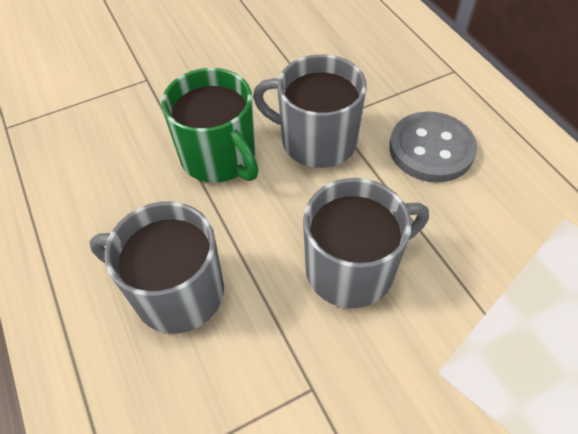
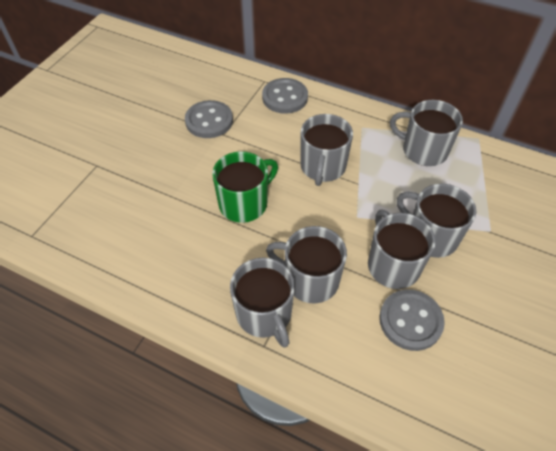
grey button: 1 -> 3
grey mug: 3 -> 6

